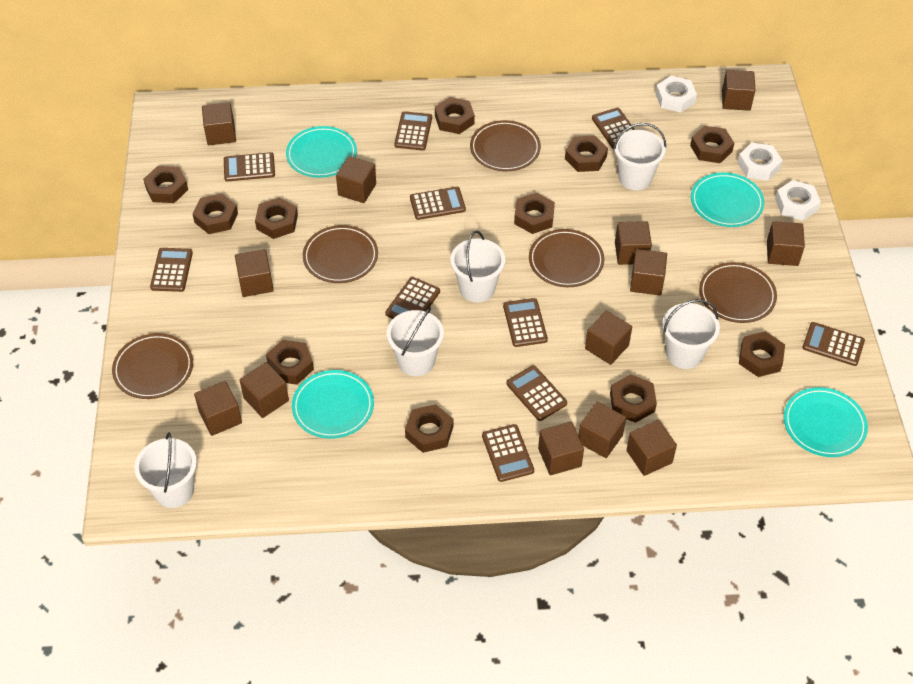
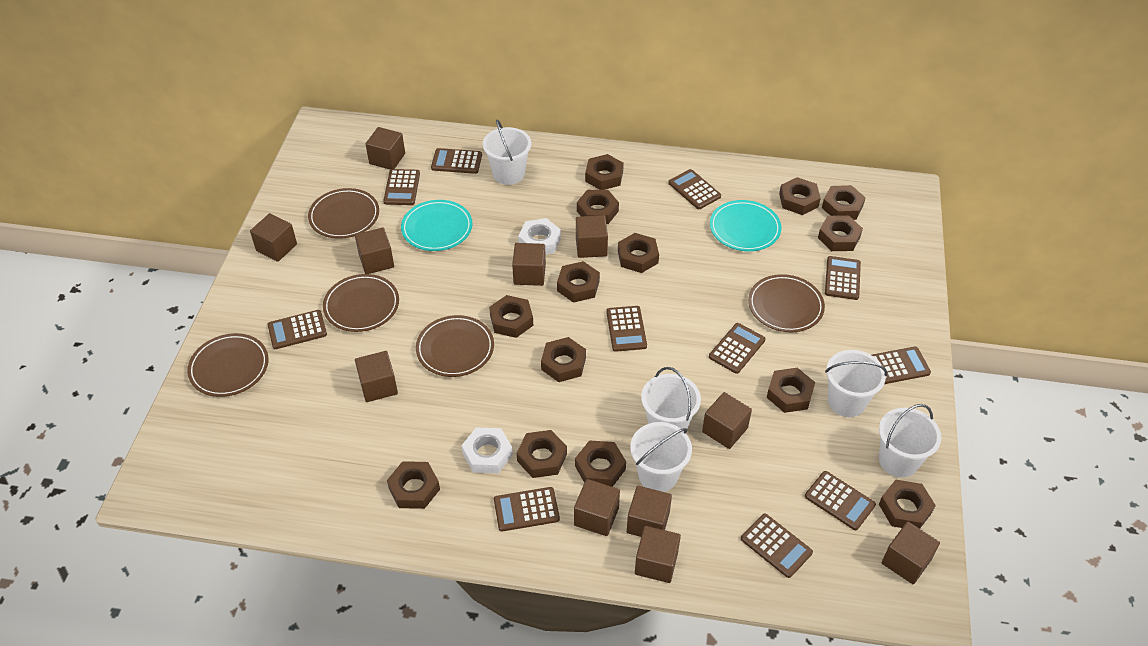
brown calculator: 10 -> 11
brown cube: 13 -> 11
brown nut: 11 -> 14
turquoise plate: 4 -> 2
white nut: 3 -> 2

